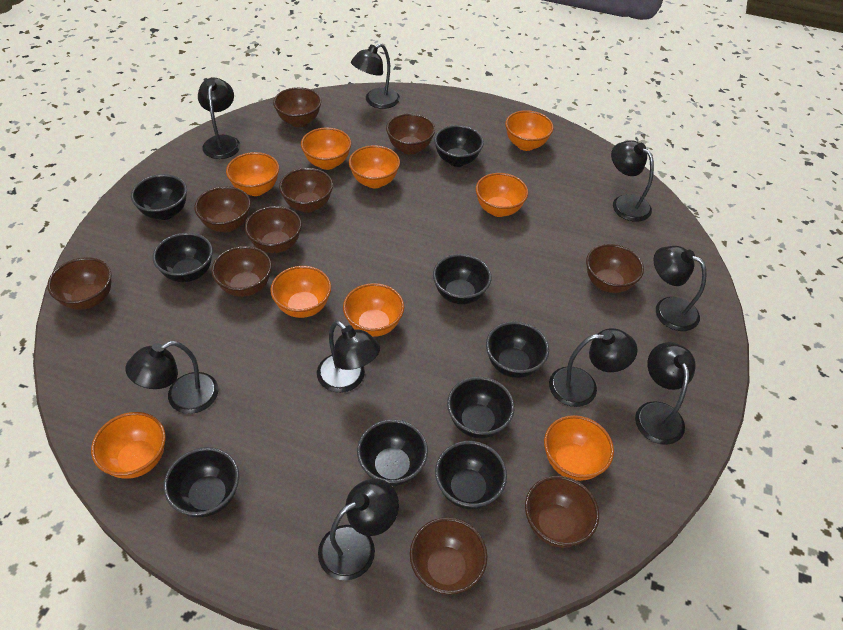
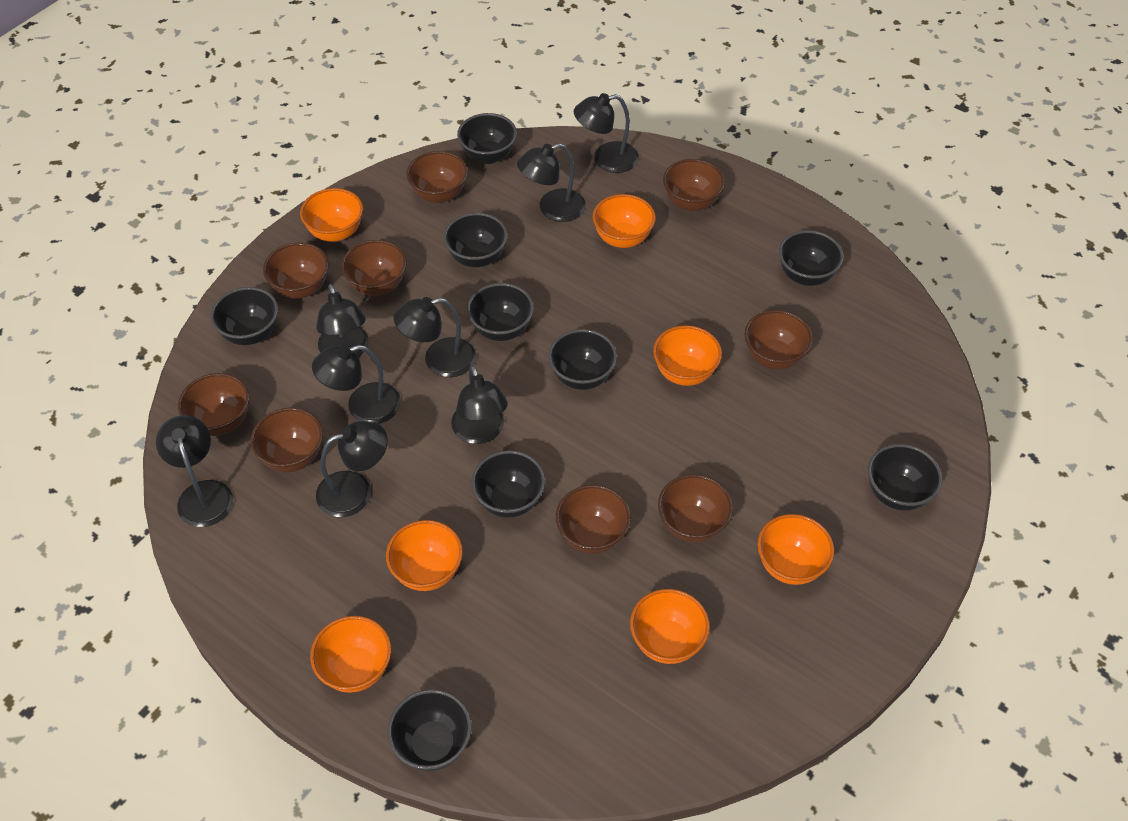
black lamp: 9 -> 8
brown bowl: 10 -> 9
orange bowl: 9 -> 7

